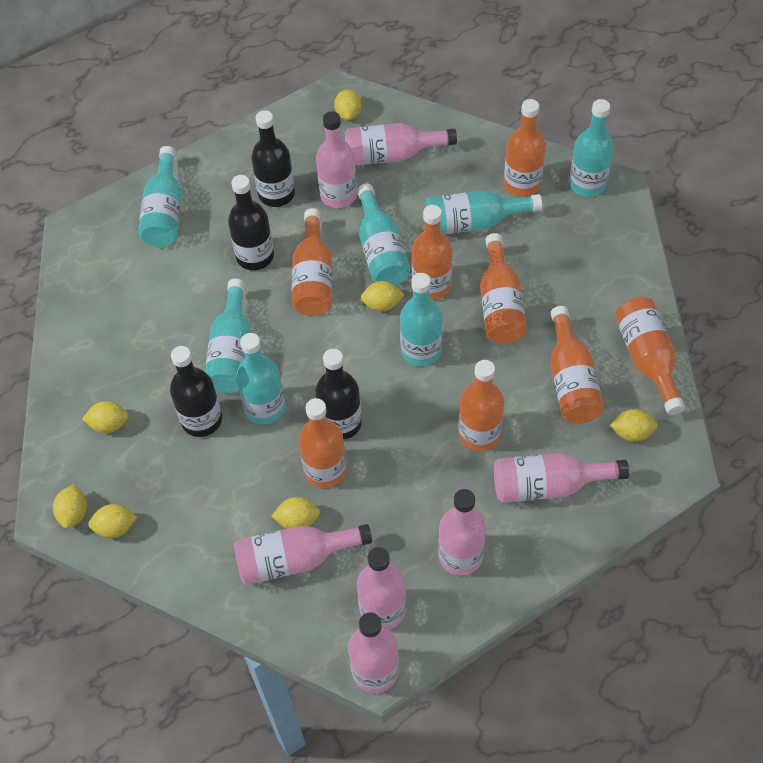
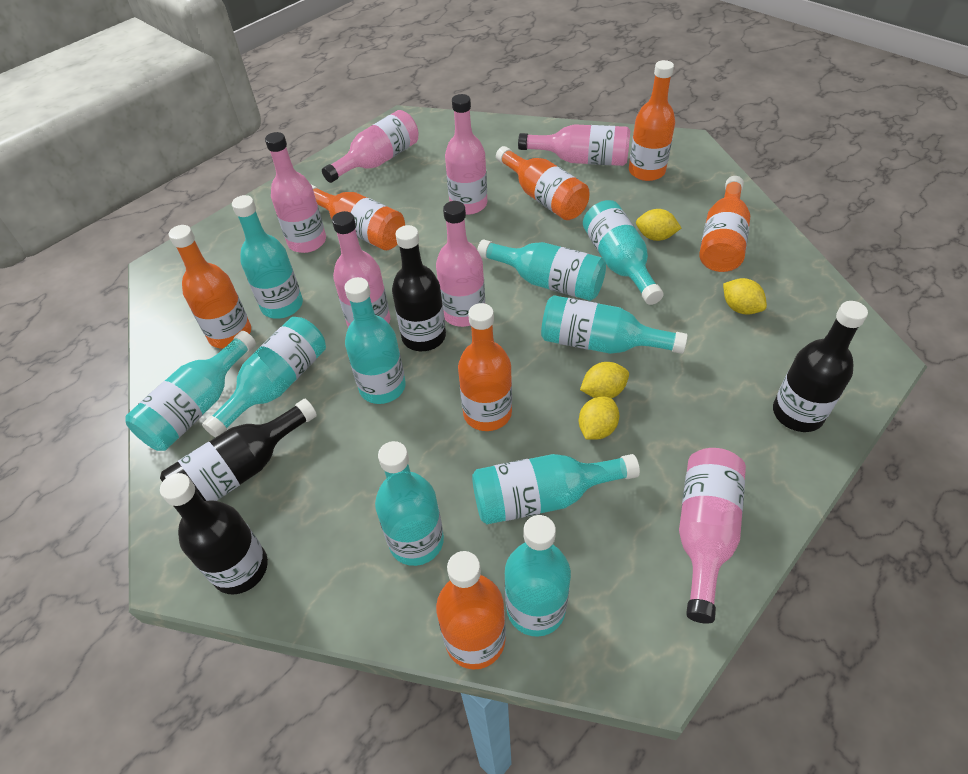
orange bottle: 8 -> 7
turquoise bottle: 7 -> 10
yellow lemon: 7 -> 4

